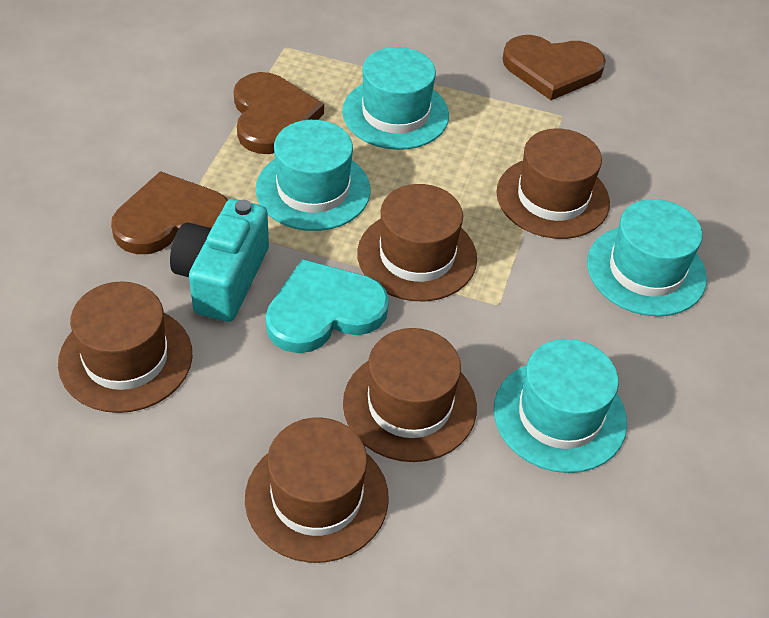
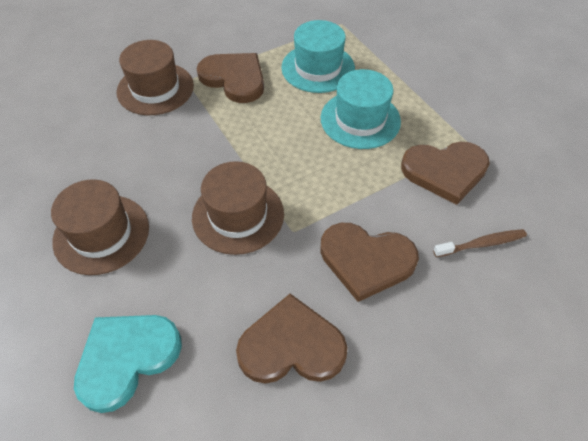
brown hat: 5 -> 3
brown heart: 3 -> 4
brown toothbrush: 0 -> 1
turquoise camera: 1 -> 0
turquoise hat: 4 -> 2

